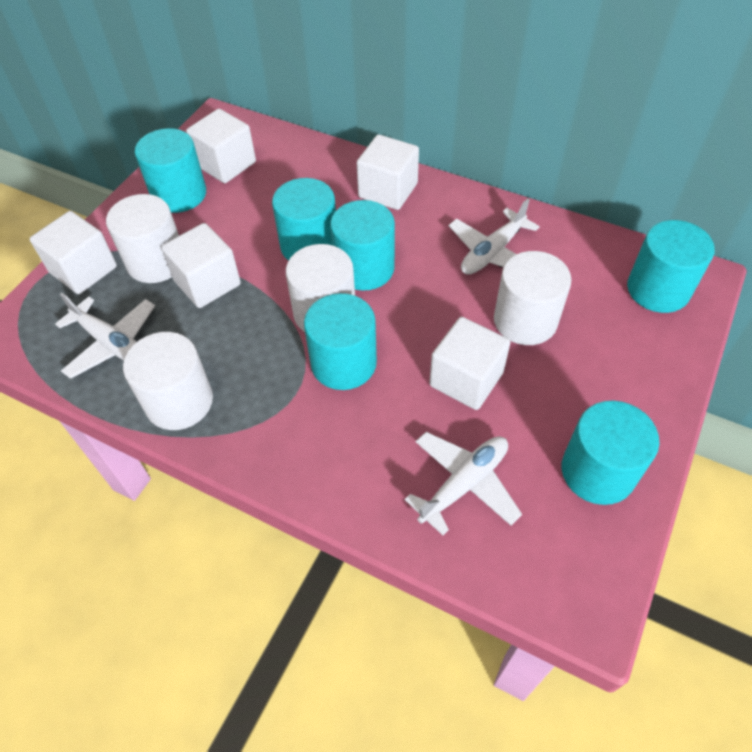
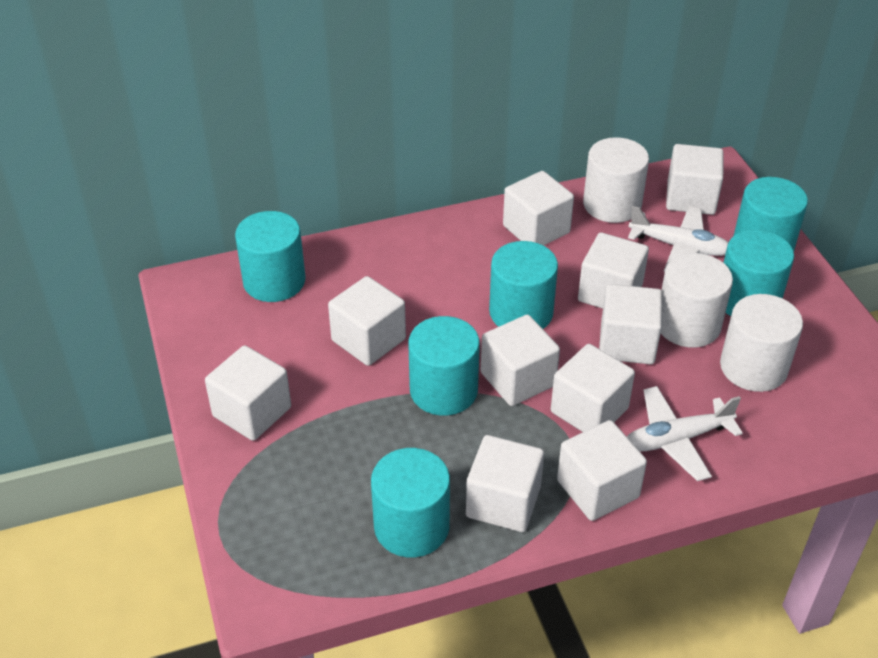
white cube: 5 -> 10
white cylinder: 4 -> 3
white plane: 3 -> 2

